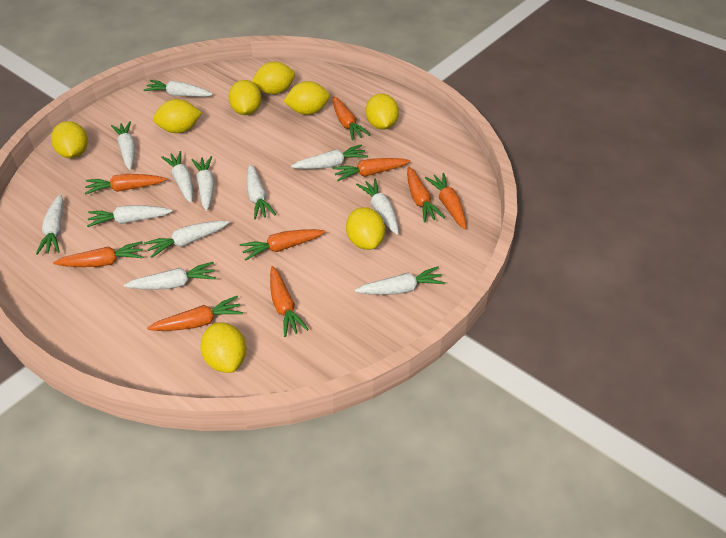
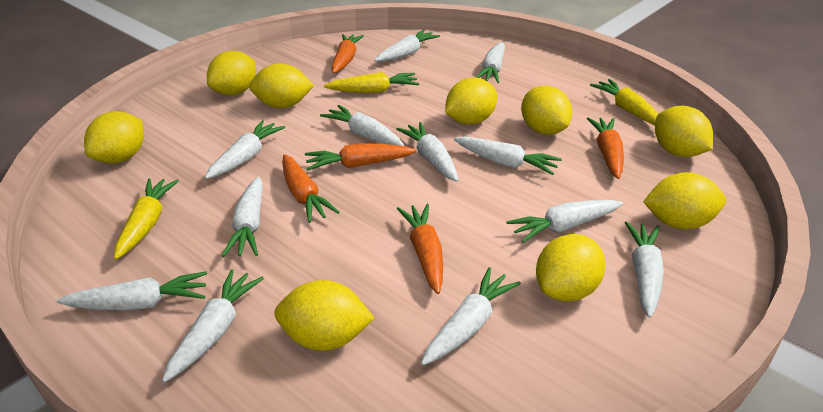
orange carrot: 9 -> 5
yellow carrot: 0 -> 3
yellow lemon: 8 -> 9

